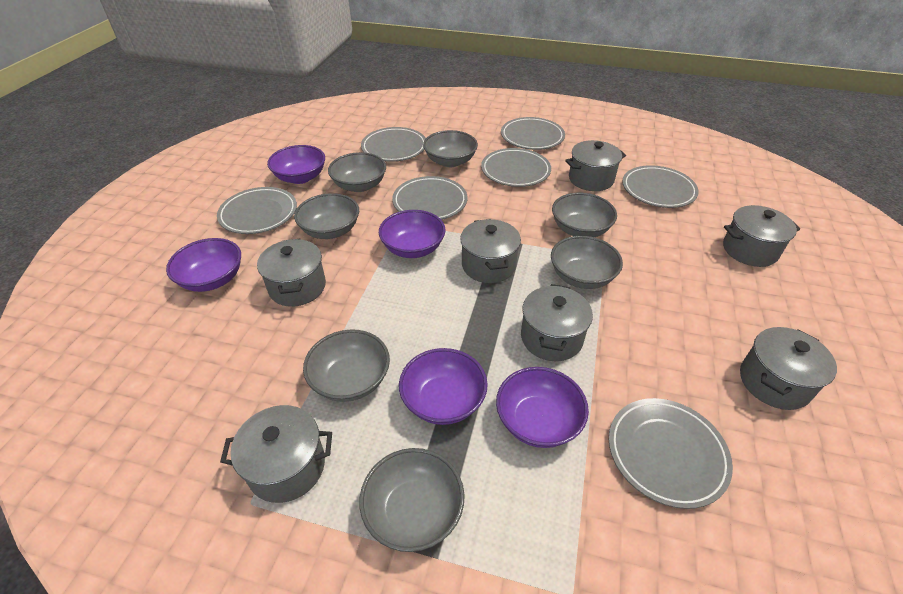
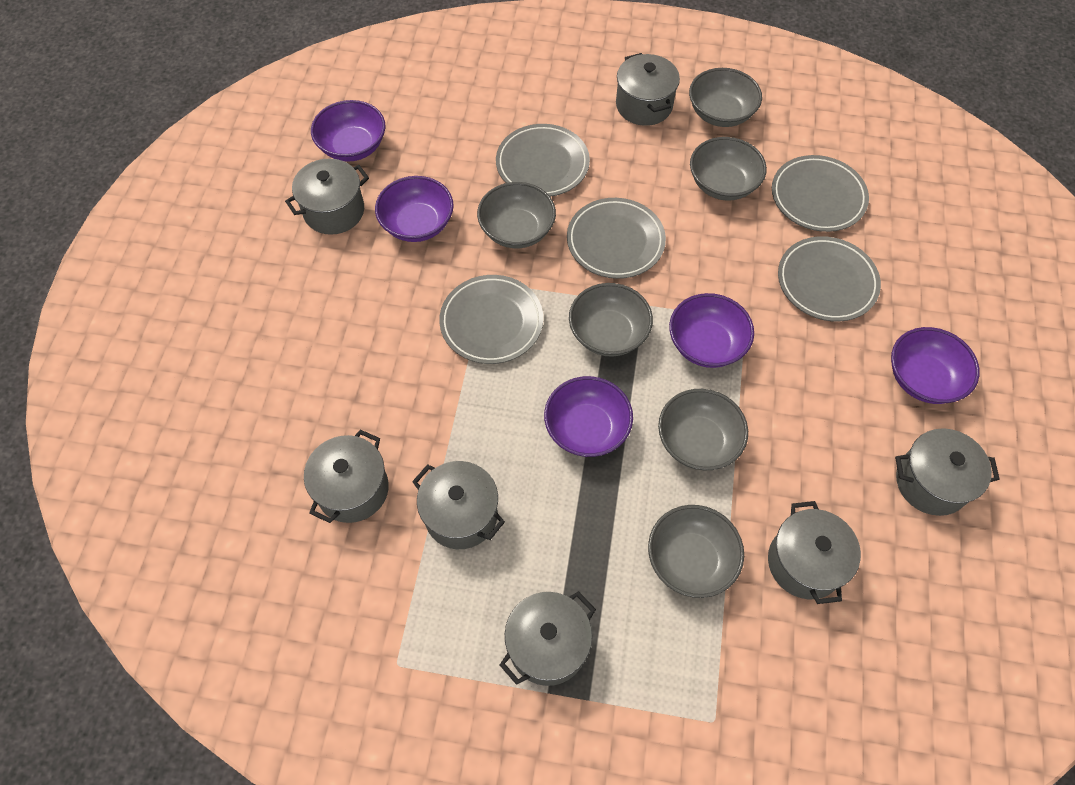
grey bowl: 7 -> 6
grey plate: 7 -> 5

